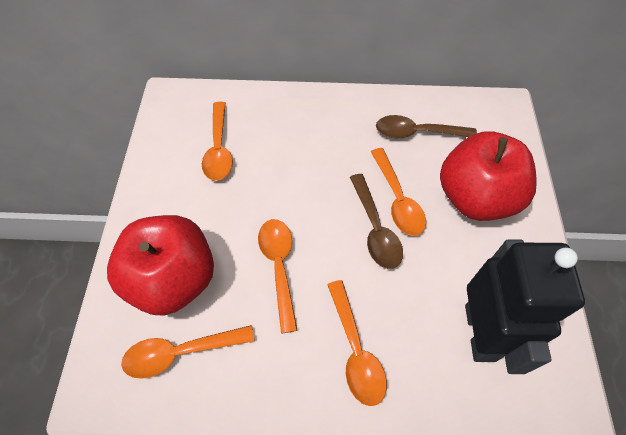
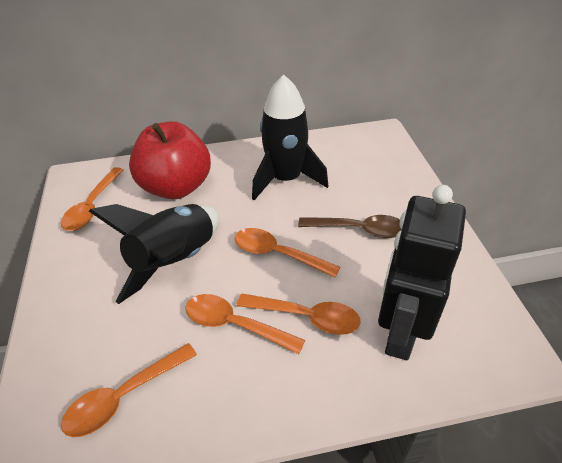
black rocket: 0 -> 2
brown spoon: 2 -> 1
red apple: 2 -> 1

